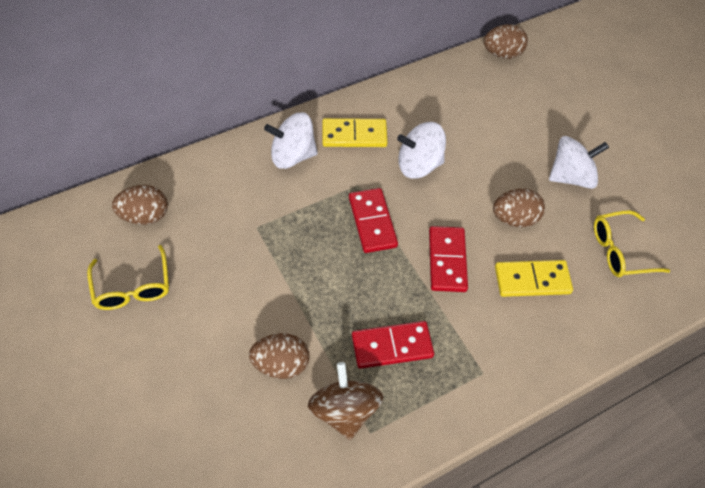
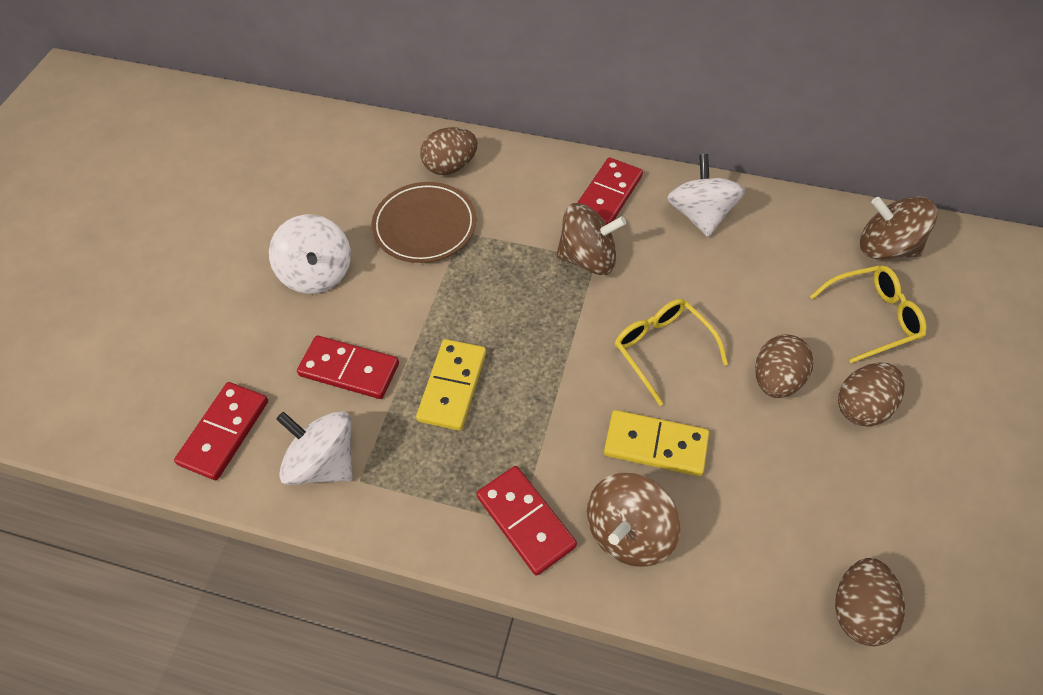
brown plate: 0 -> 1
brown spinning top: 1 -> 3
red domino: 3 -> 4

